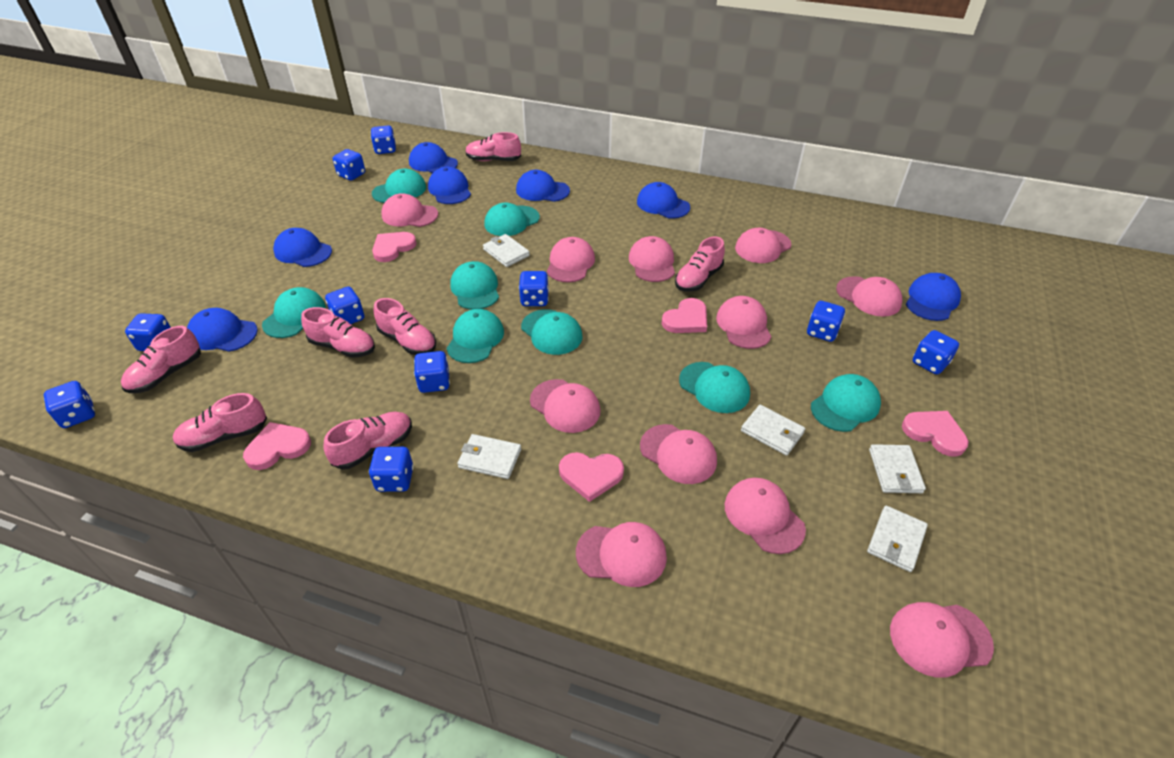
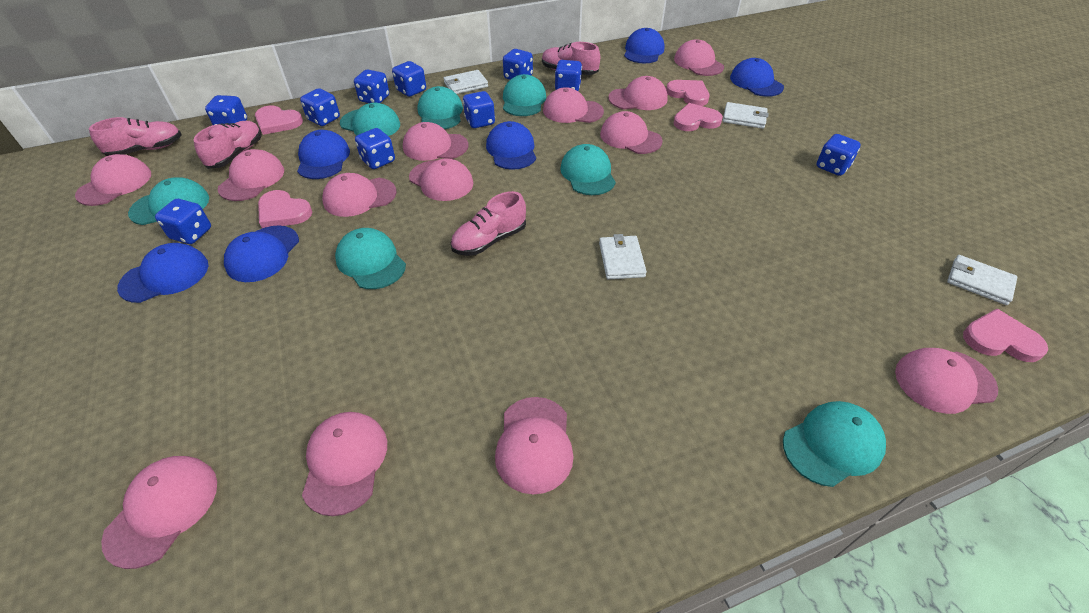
blue cap: 7 -> 6
pink cap: 11 -> 13
pink shoe: 7 -> 4
turquoise cap: 8 -> 7
white wallet: 5 -> 4

